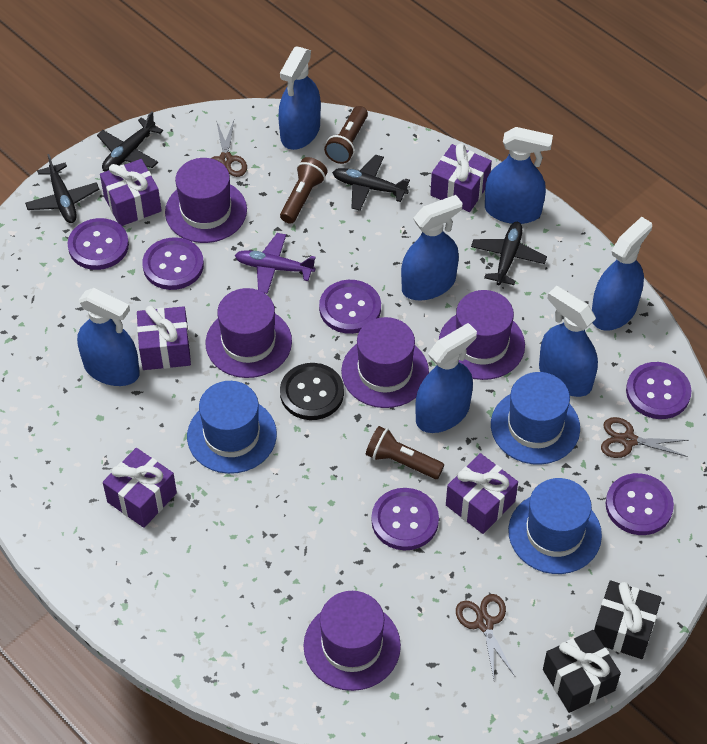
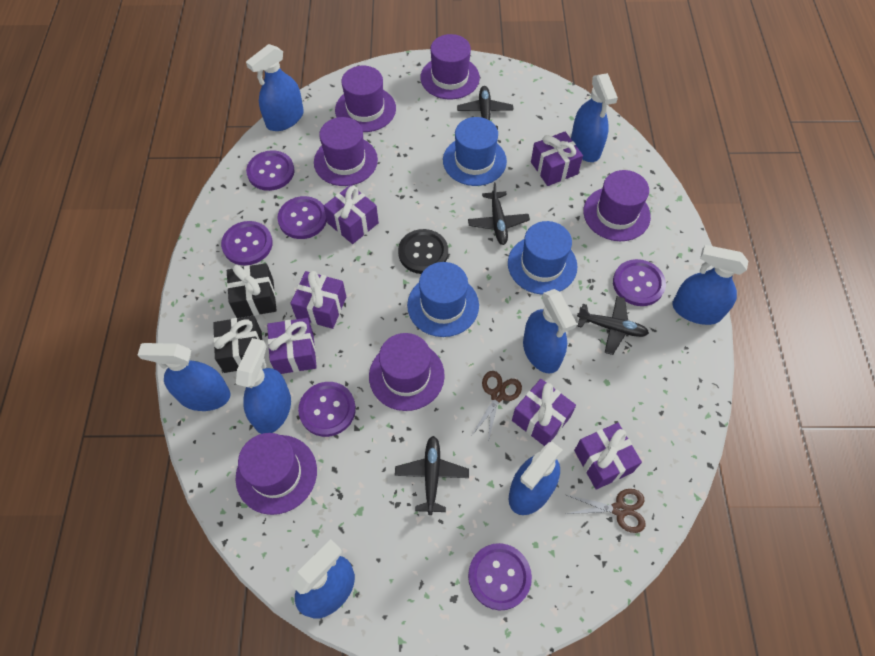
blue spray bottle: 7 -> 8
brown flashlight: 3 -> 0
brown scissors: 3 -> 2
purple gift: 5 -> 6
purple hat: 5 -> 6
purple plane: 1 -> 0

